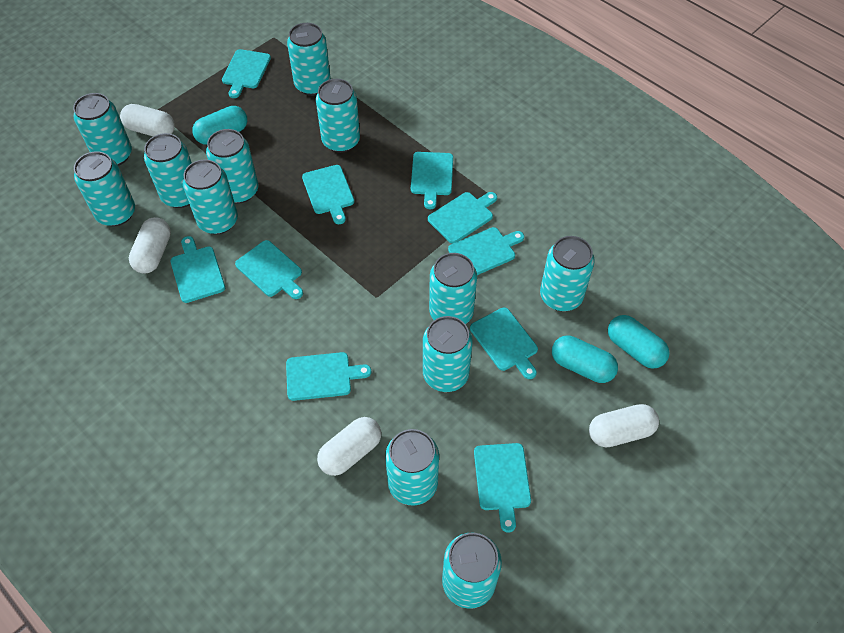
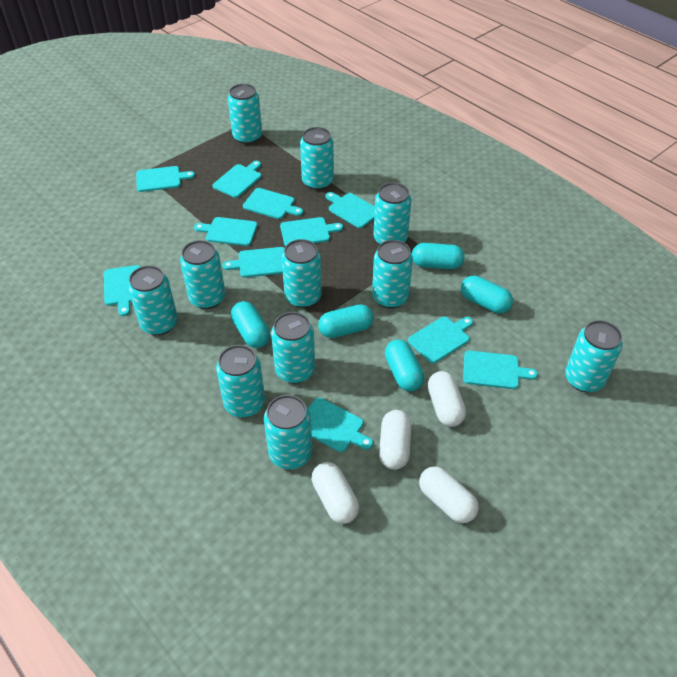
turquoise can: 12 -> 11
turquoise capsule: 3 -> 5
turquoise cutting board: 10 -> 11

